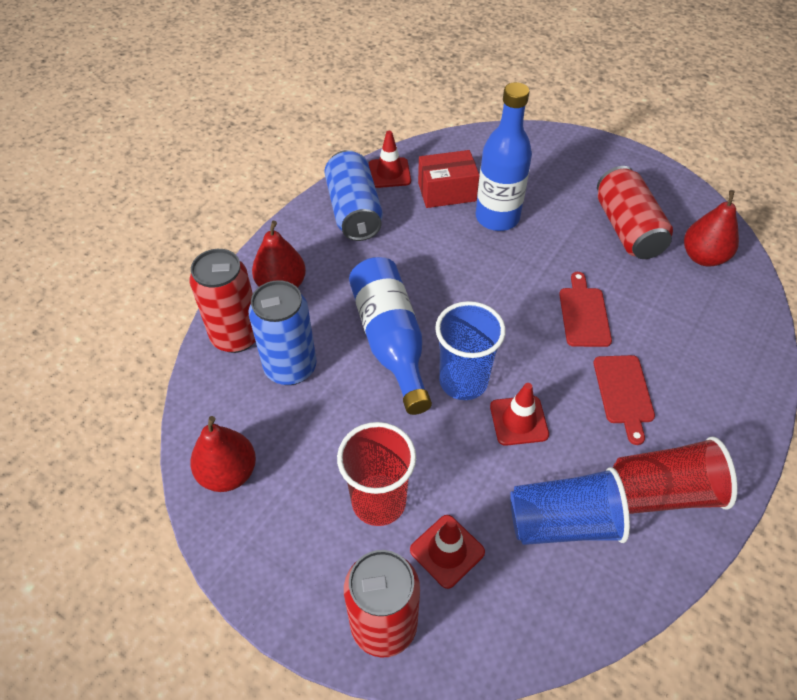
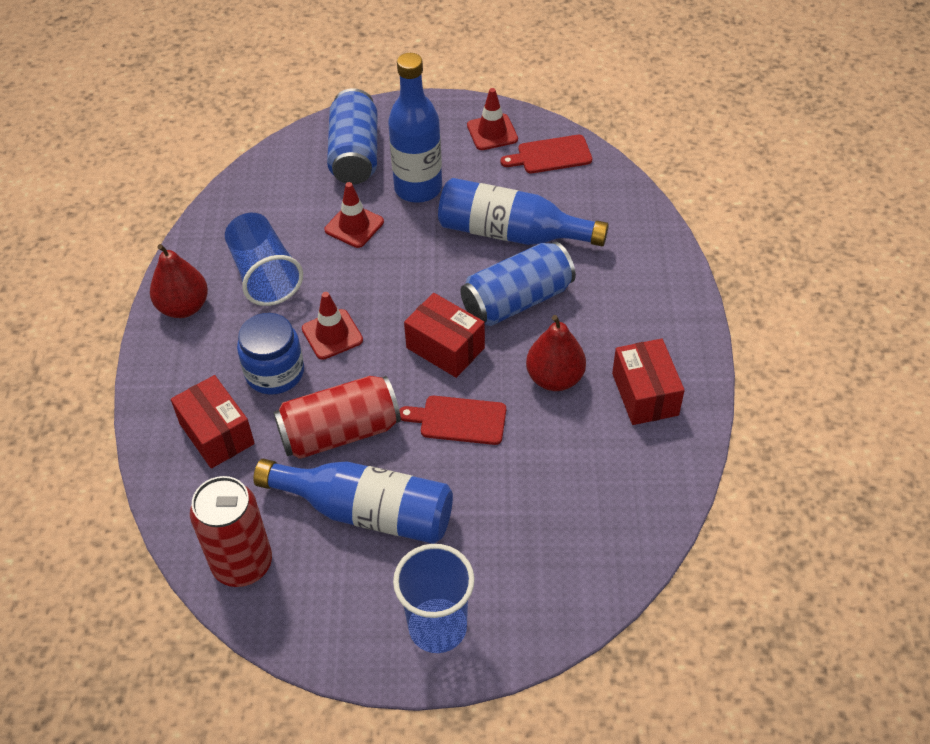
blue bottle: 2 -> 3
blue jar: 0 -> 1
red box: 1 -> 3
red can: 3 -> 2
red cup: 2 -> 0
red pear: 3 -> 2

